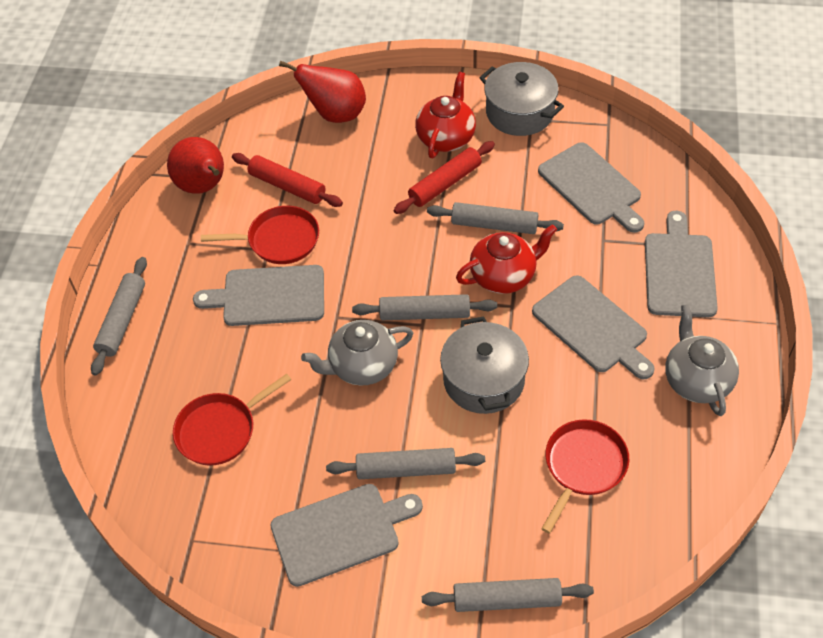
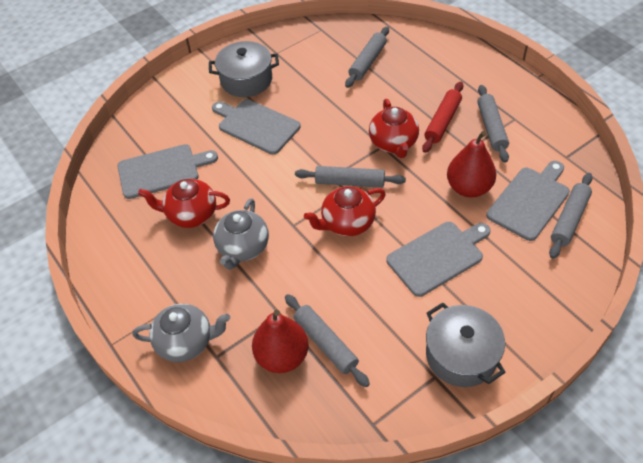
grey cutting board: 5 -> 4
red pan: 3 -> 0
red rolling pin: 2 -> 1
red teapot: 2 -> 3

